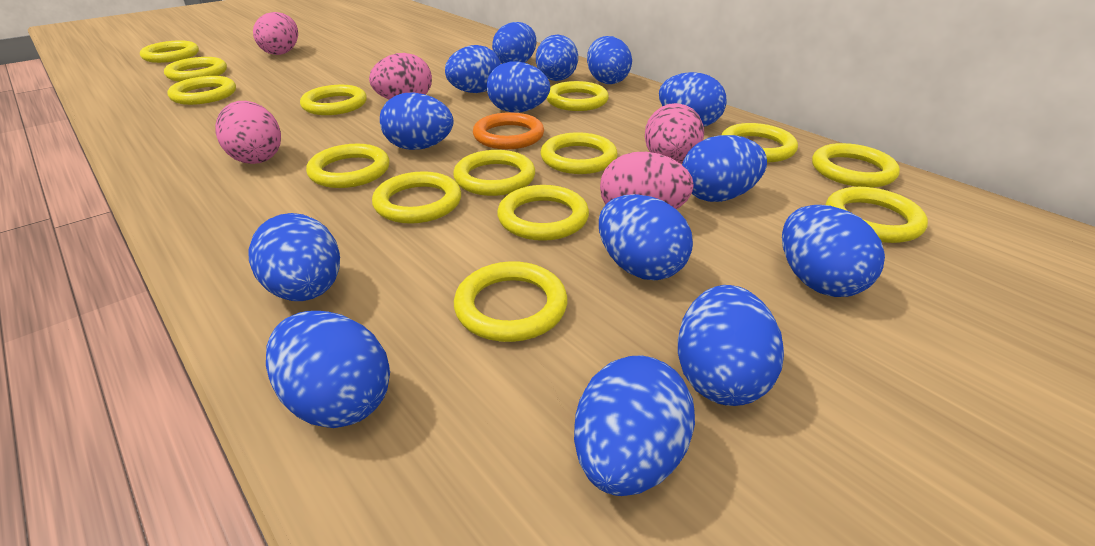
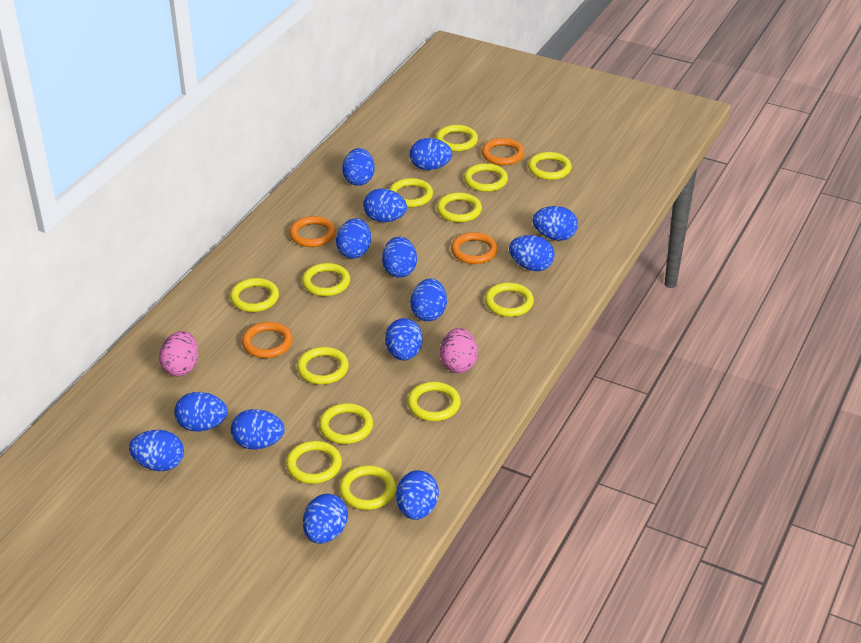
orange ring: 1 -> 4
pink egg: 5 -> 2
yellow ring: 14 -> 13

